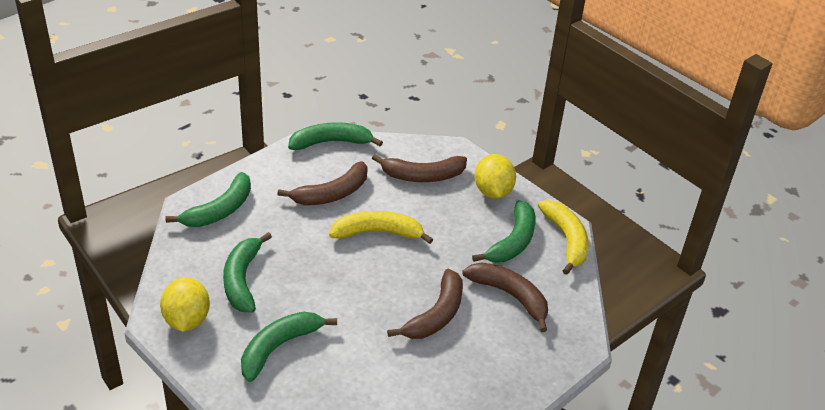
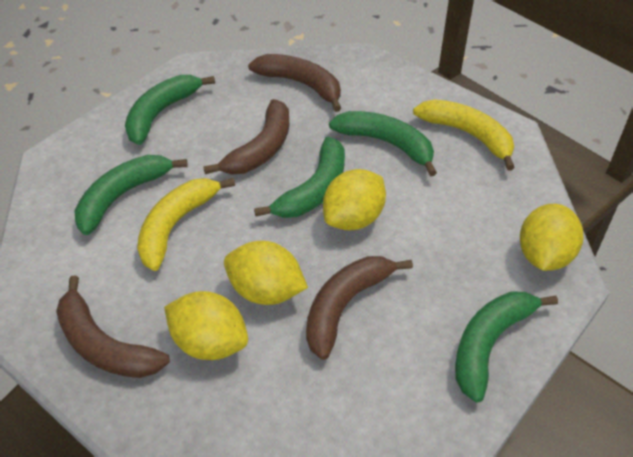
yellow lemon: 2 -> 4

